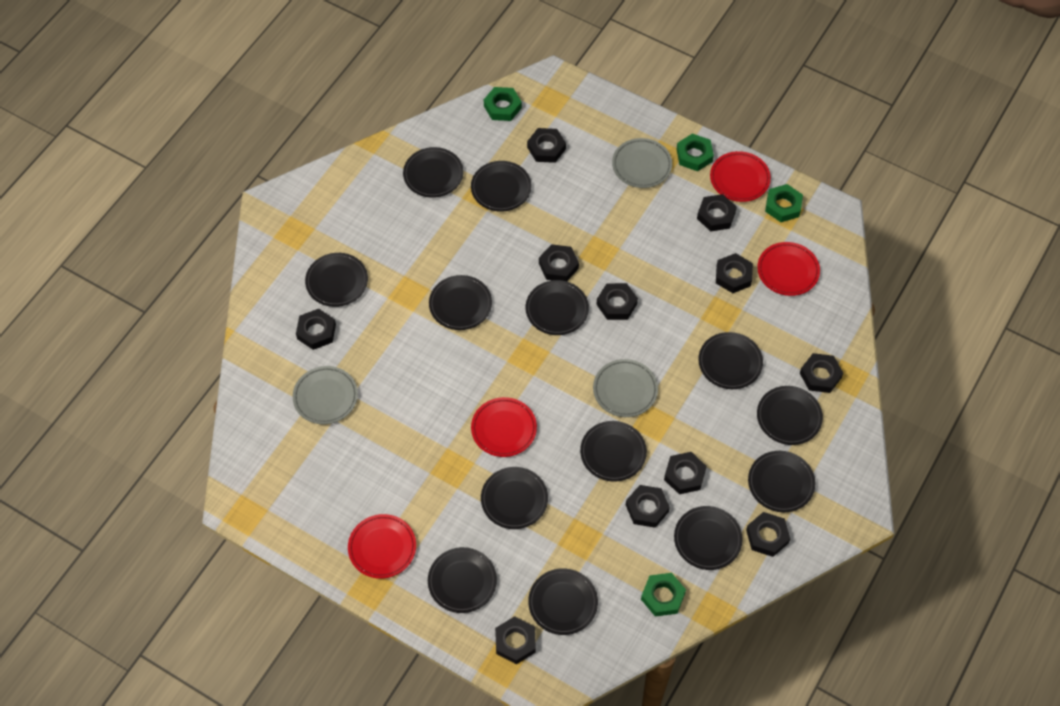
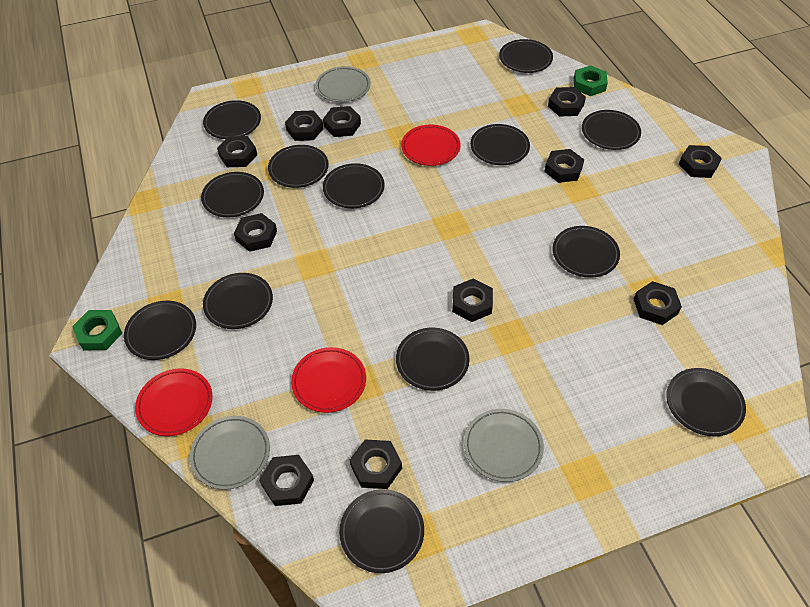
green nut: 4 -> 2
red plate: 4 -> 3

